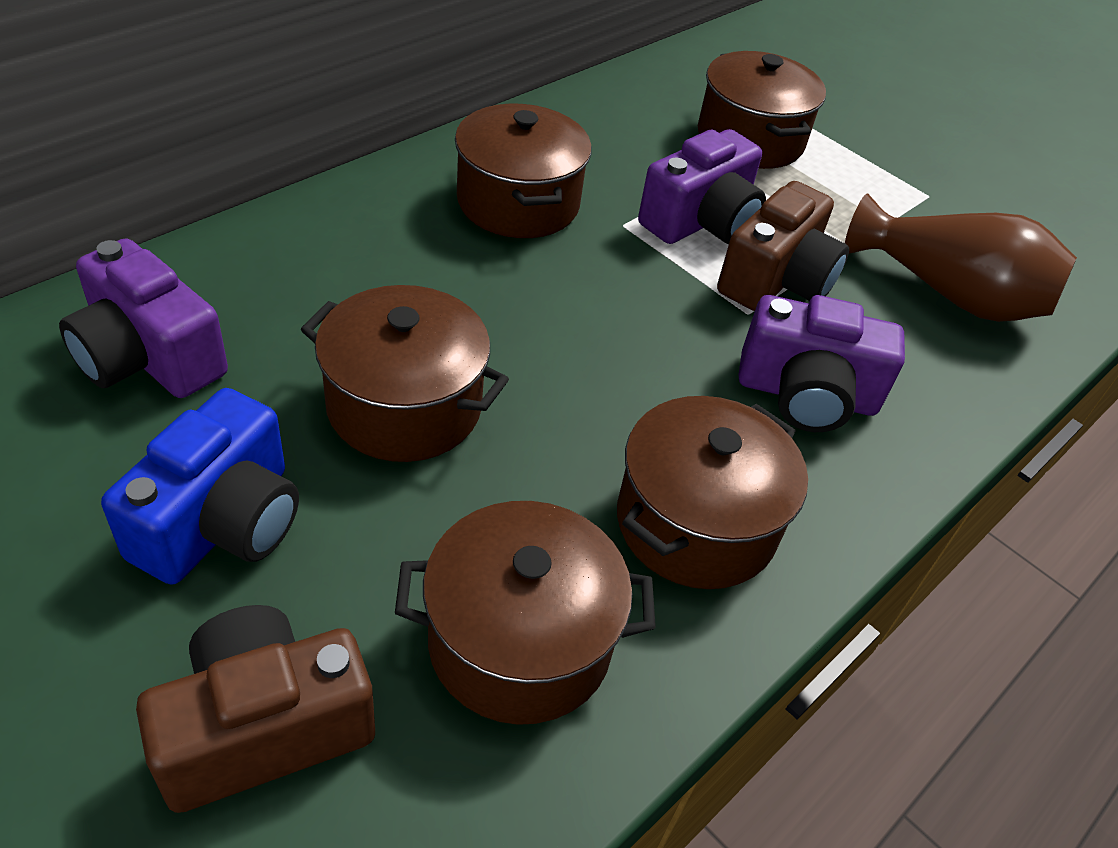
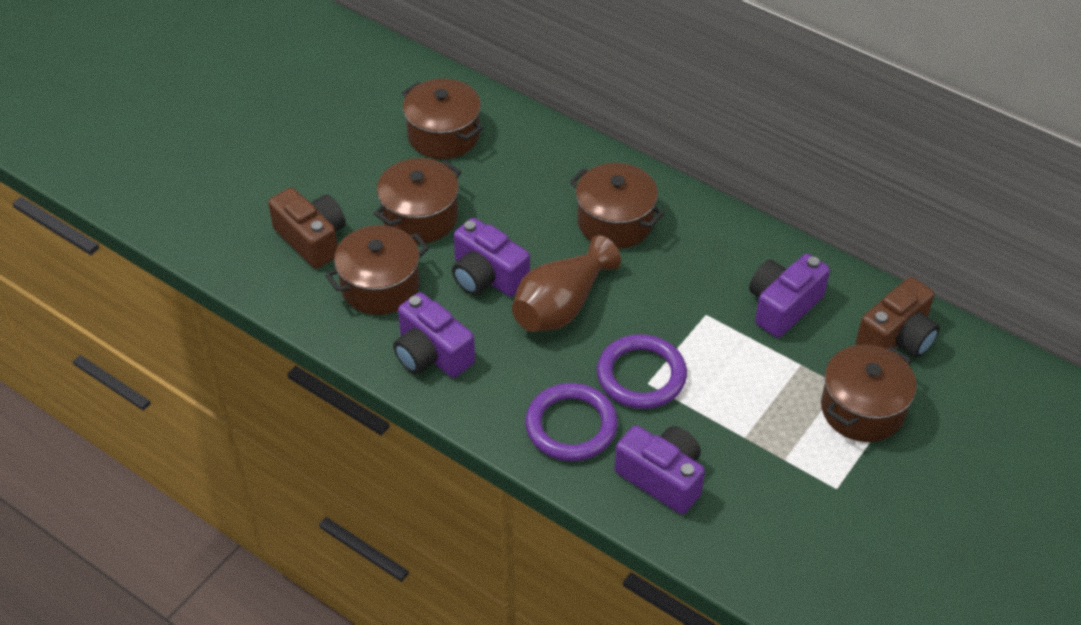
blue camera: 1 -> 0
purple camera: 3 -> 4
purple ring: 0 -> 2

